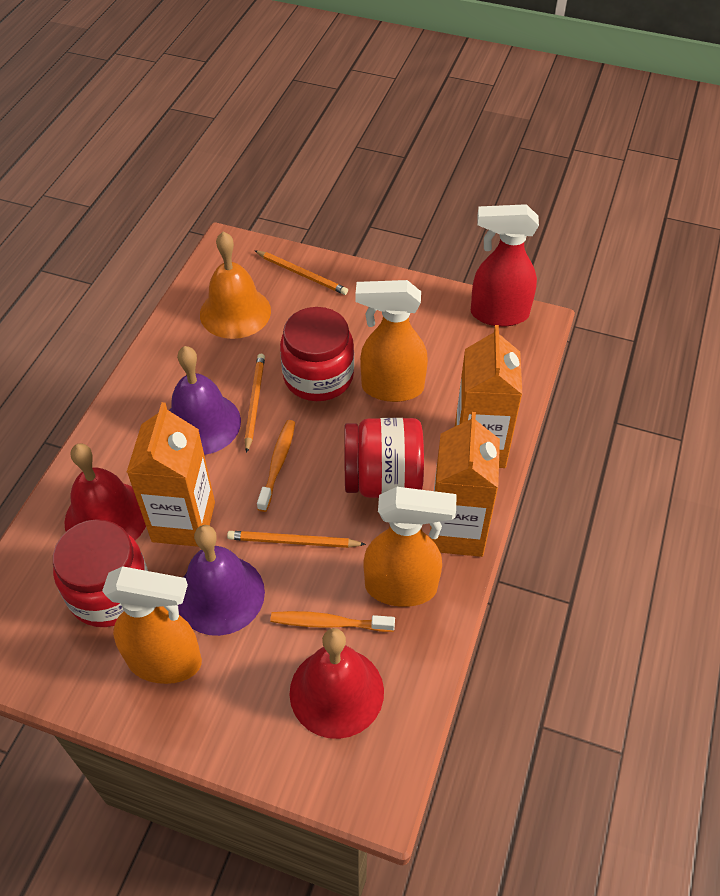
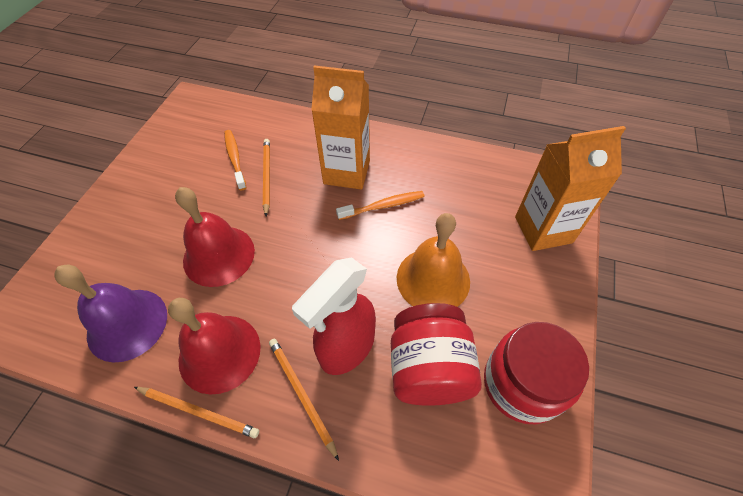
orange carton: 3 -> 2
orange spray bottle: 3 -> 0
purple bell: 2 -> 1
red jar: 3 -> 2

